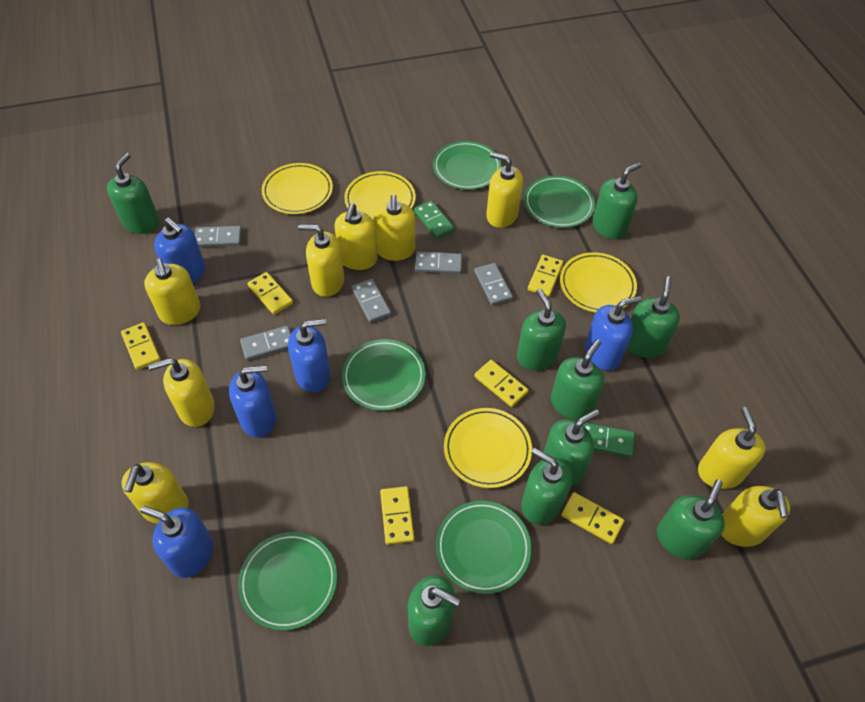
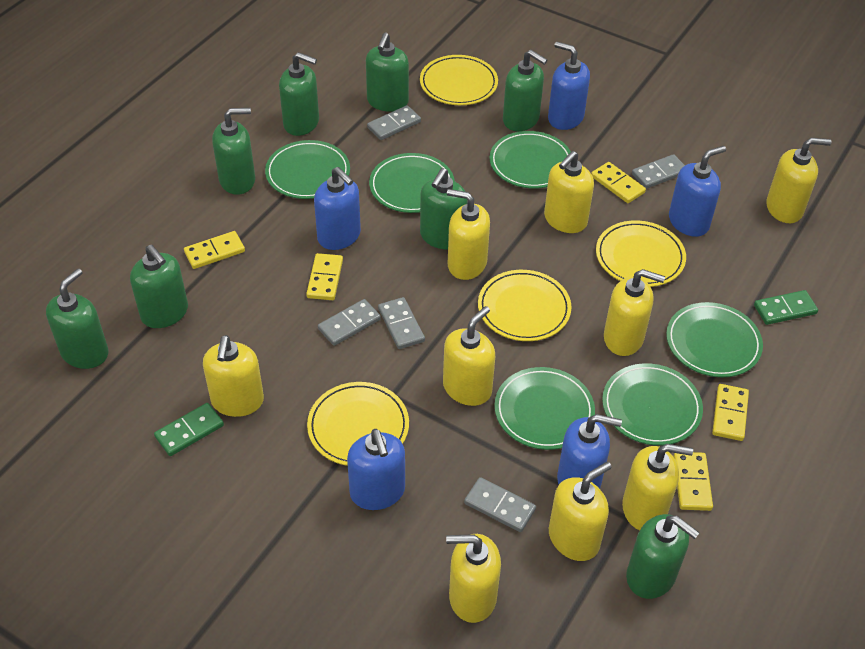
green plate: 5 -> 6
green soap dispenser: 9 -> 8
yellow domino: 6 -> 5

